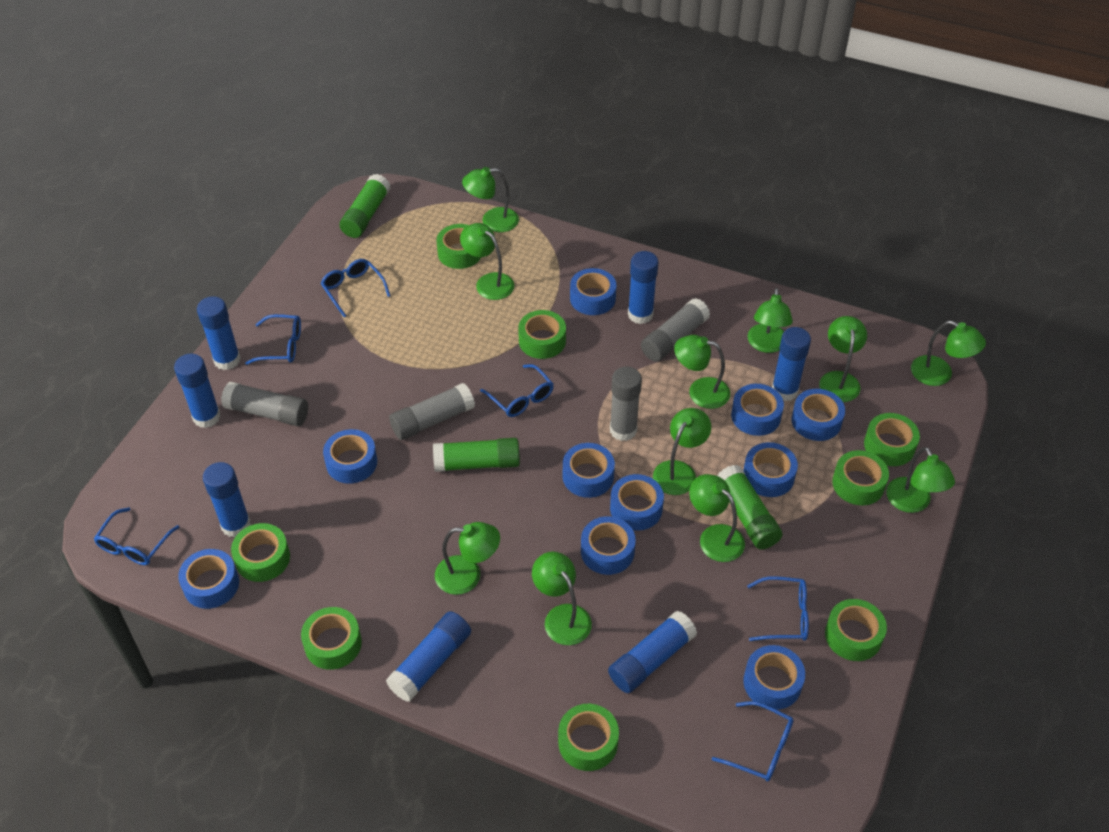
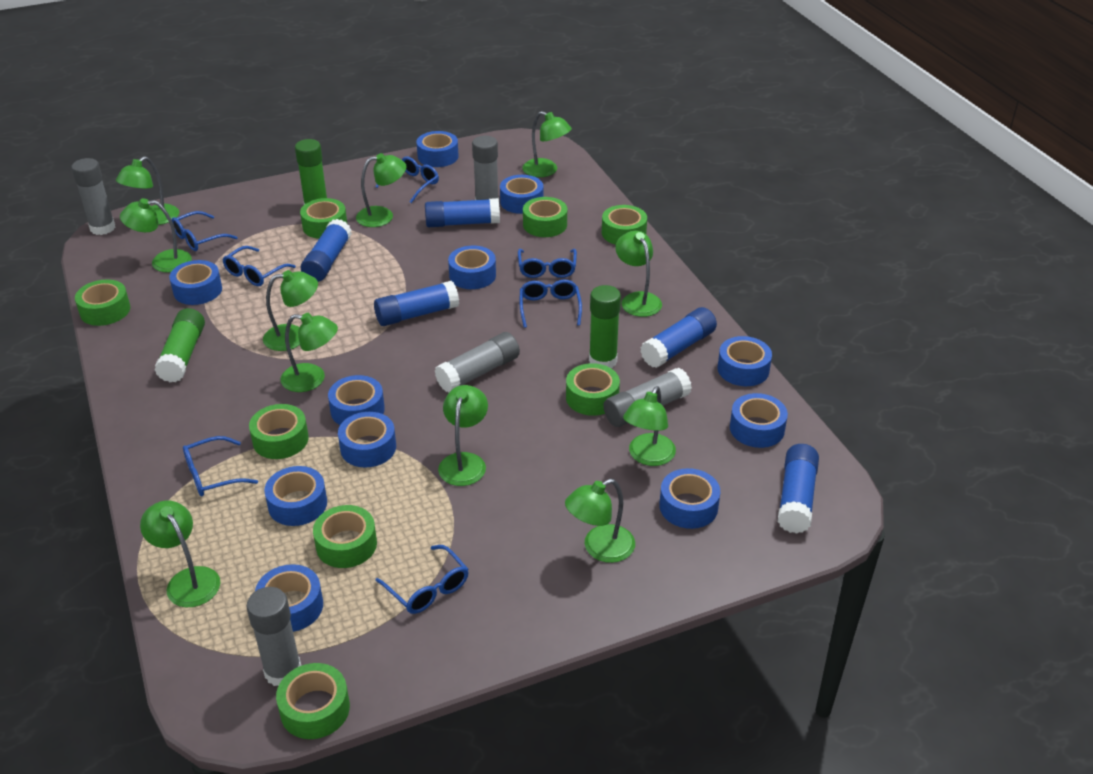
blue glasses: 6 -> 7
blue glue stick: 7 -> 5
blue tape: 10 -> 11
grey glue stick: 4 -> 5

